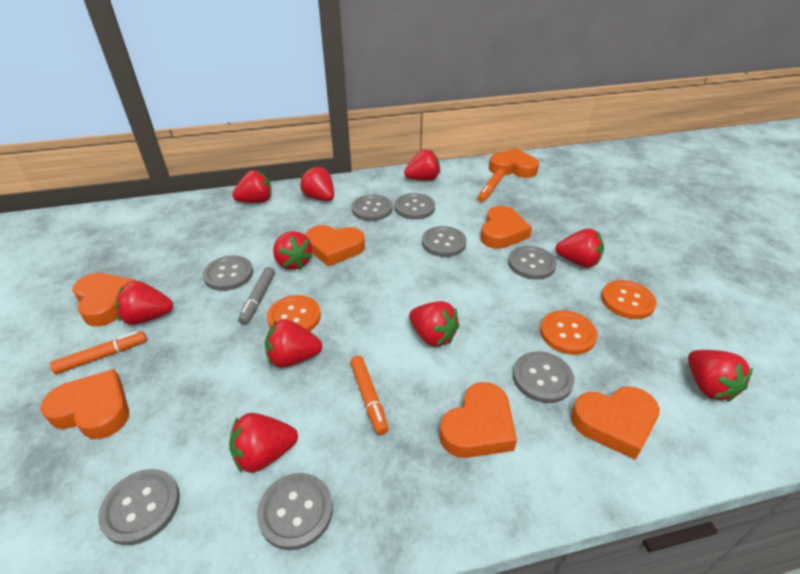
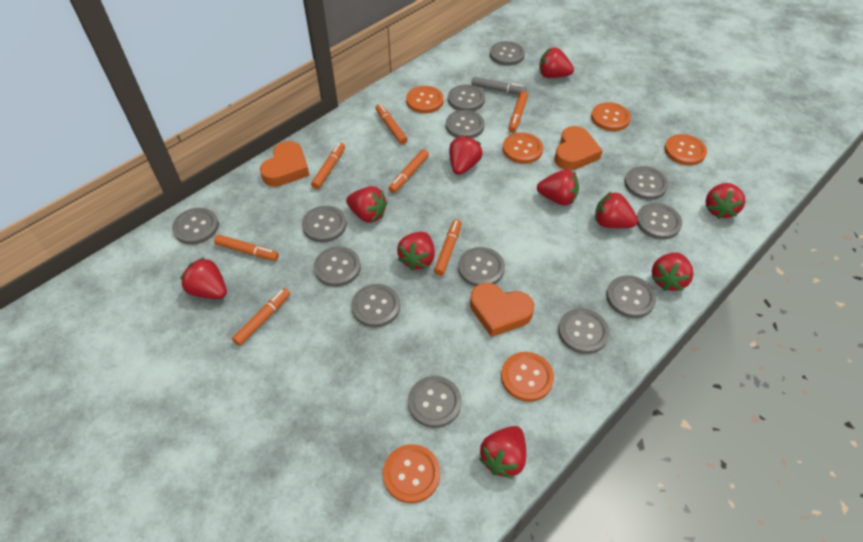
grey button: 8 -> 13
orange button: 3 -> 6
orange heart: 7 -> 3
orange marker: 3 -> 7

